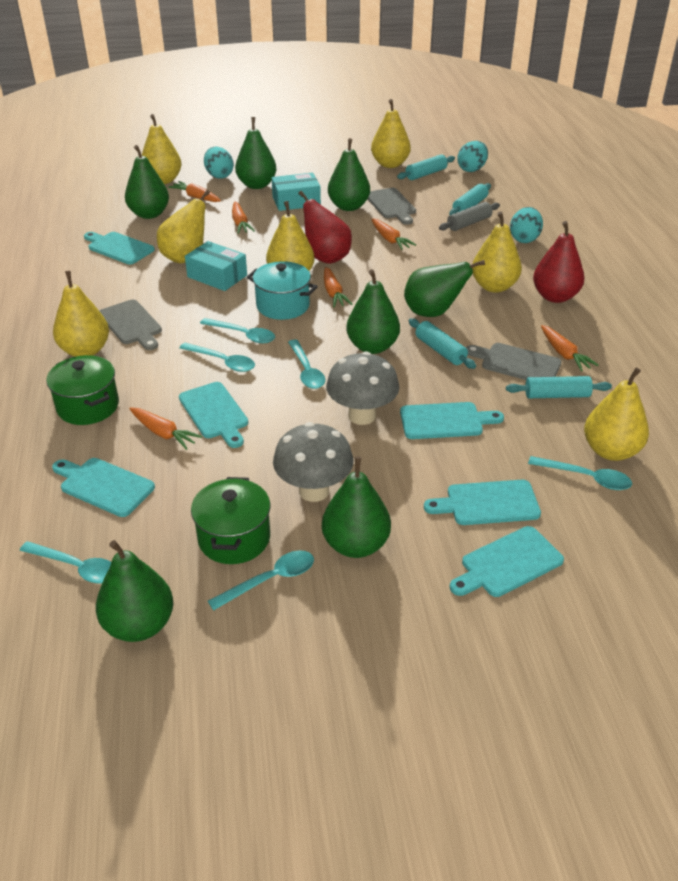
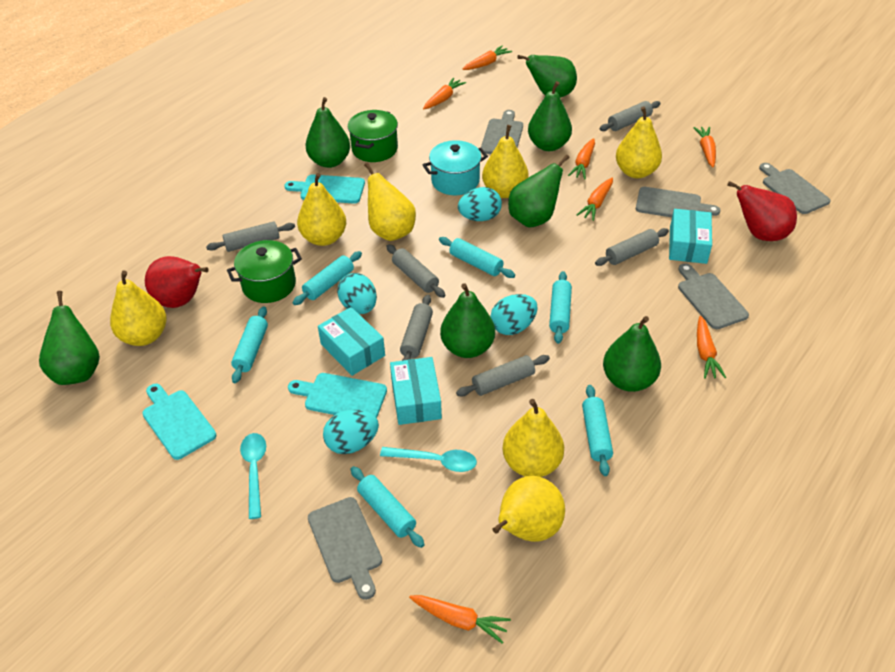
grey cutting board: 3 -> 5
grey mushroom: 2 -> 0
grey rolling pin: 1 -> 6
orange carrot: 6 -> 7
turquoise box: 2 -> 3
turquoise cutting board: 6 -> 3
turquoise egg: 3 -> 4
turquoise rolling pin: 4 -> 6
turquoise spoon: 6 -> 2

